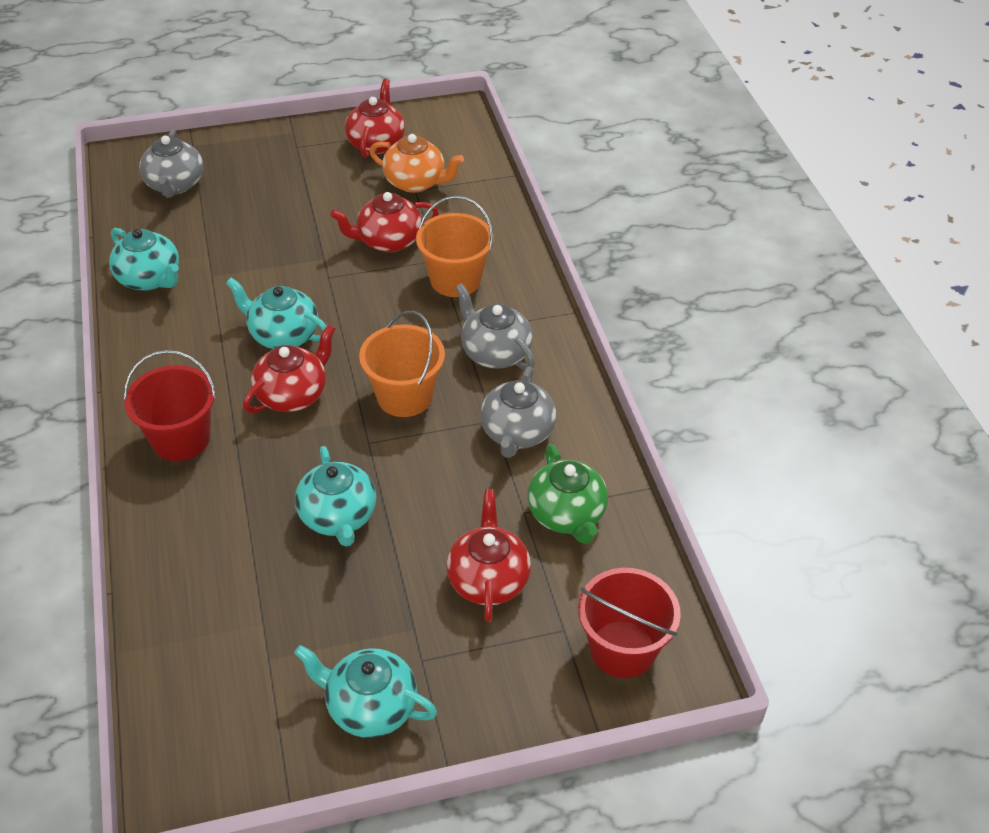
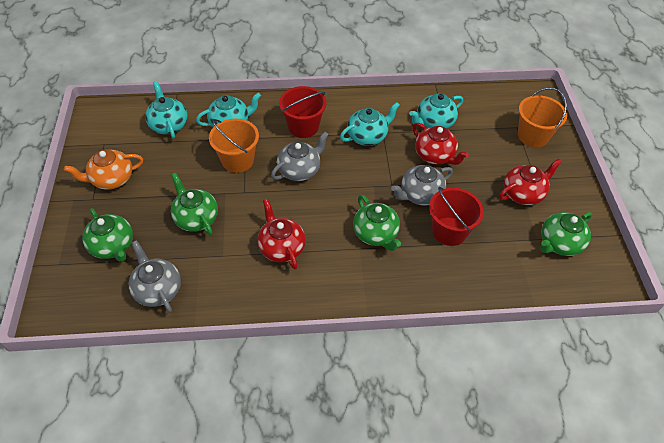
green teapot: 1 -> 4
red teapot: 4 -> 3

